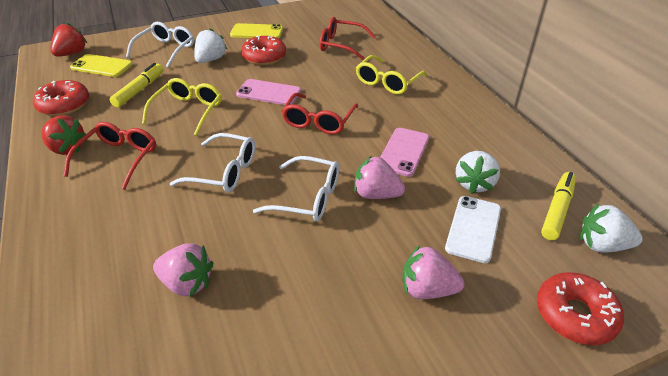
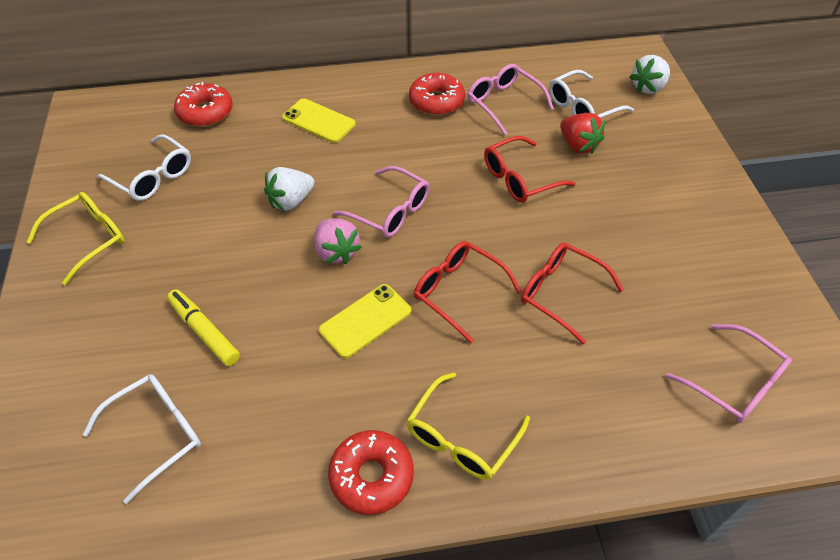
pink glasses: 0 -> 3
pink phone: 2 -> 0
pink strawberry: 3 -> 1
red strawberry: 2 -> 1
white phone: 1 -> 0
white strawberry: 3 -> 2
yellow marker: 2 -> 1

